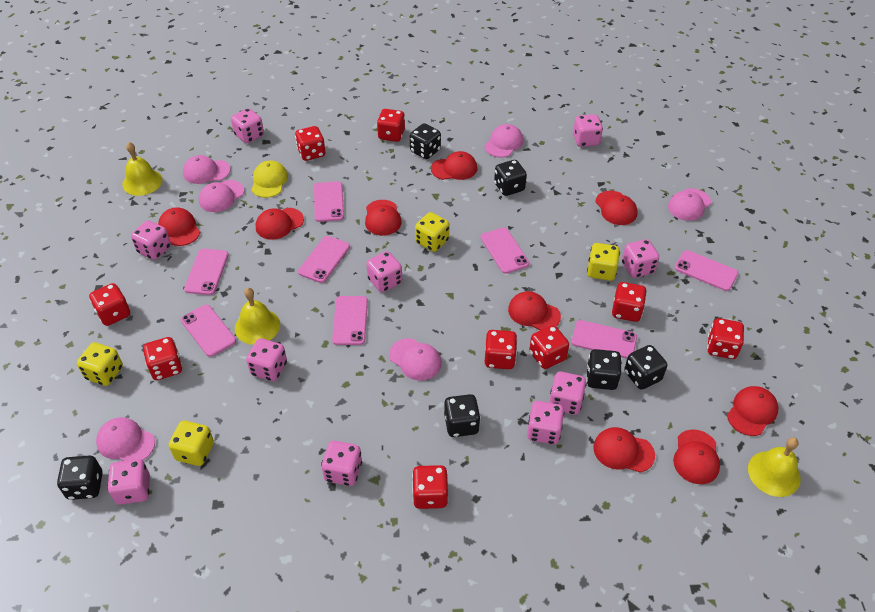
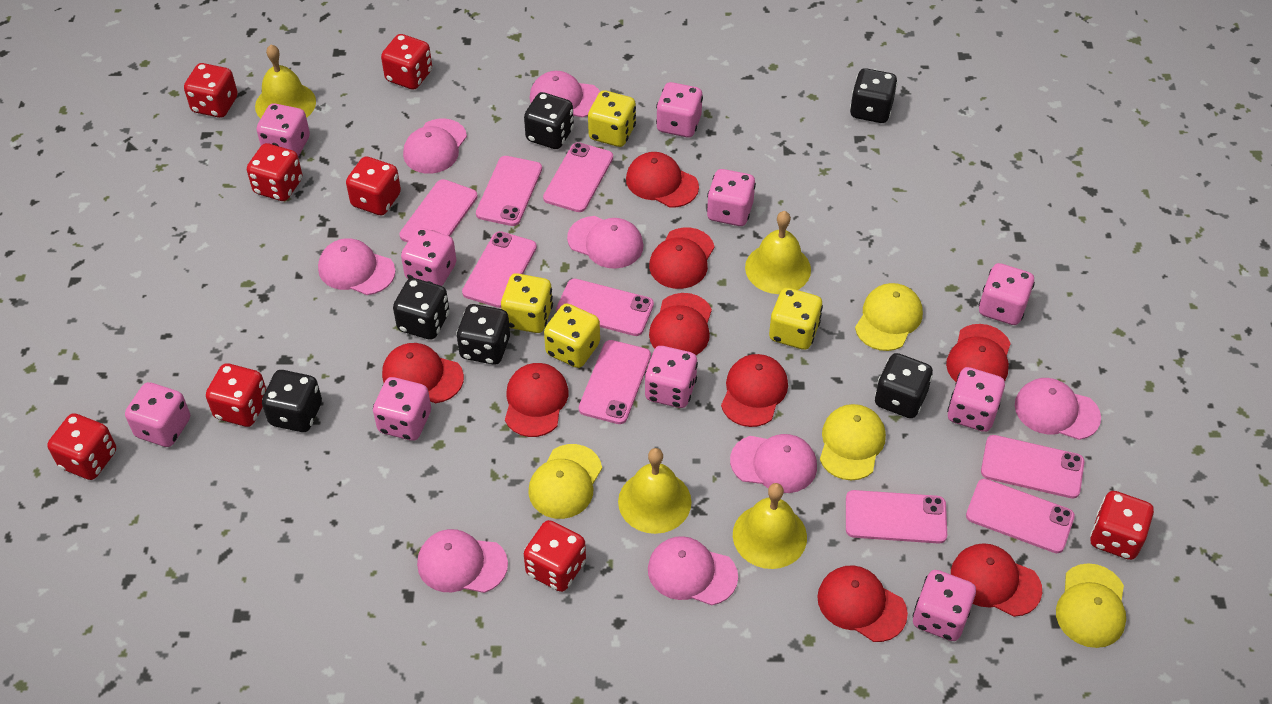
pink cap: 6 -> 8
pink phone: 8 -> 9
red dice: 9 -> 8
yellow bell: 3 -> 4
yellow cap: 1 -> 4

